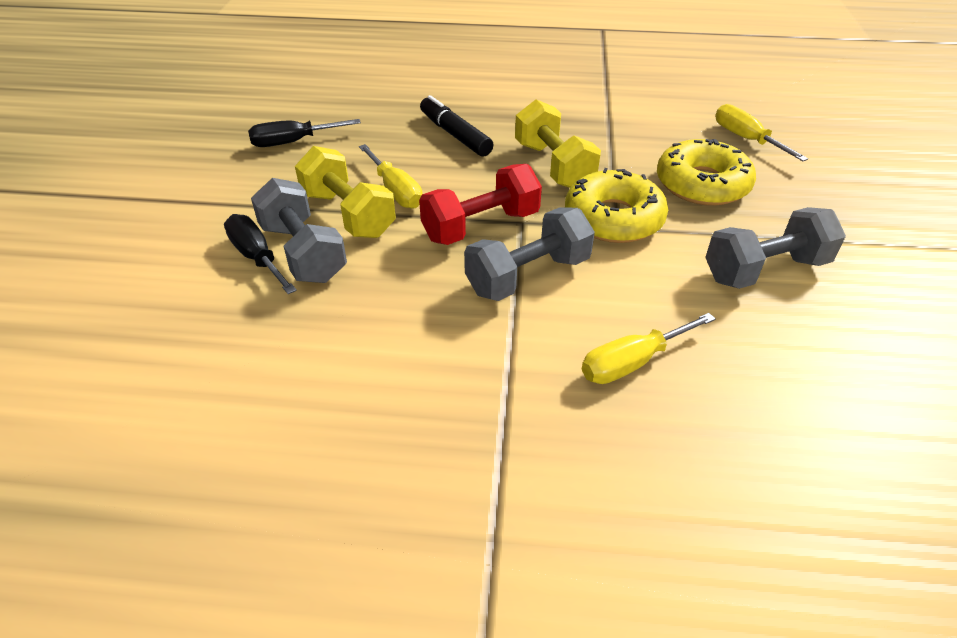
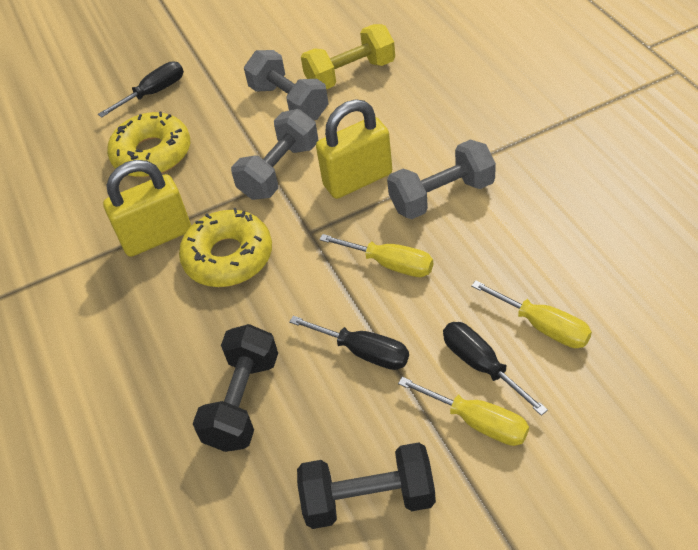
black dumbbell: 0 -> 2
black marker: 1 -> 0
black screwdriver: 2 -> 3
red dumbbell: 1 -> 0
yellow dumbbell: 2 -> 1
yellow padlock: 0 -> 2

